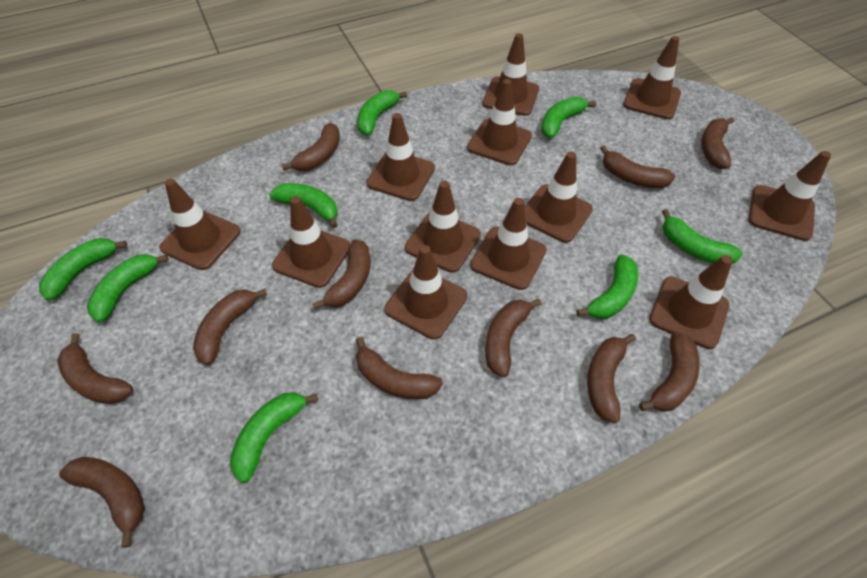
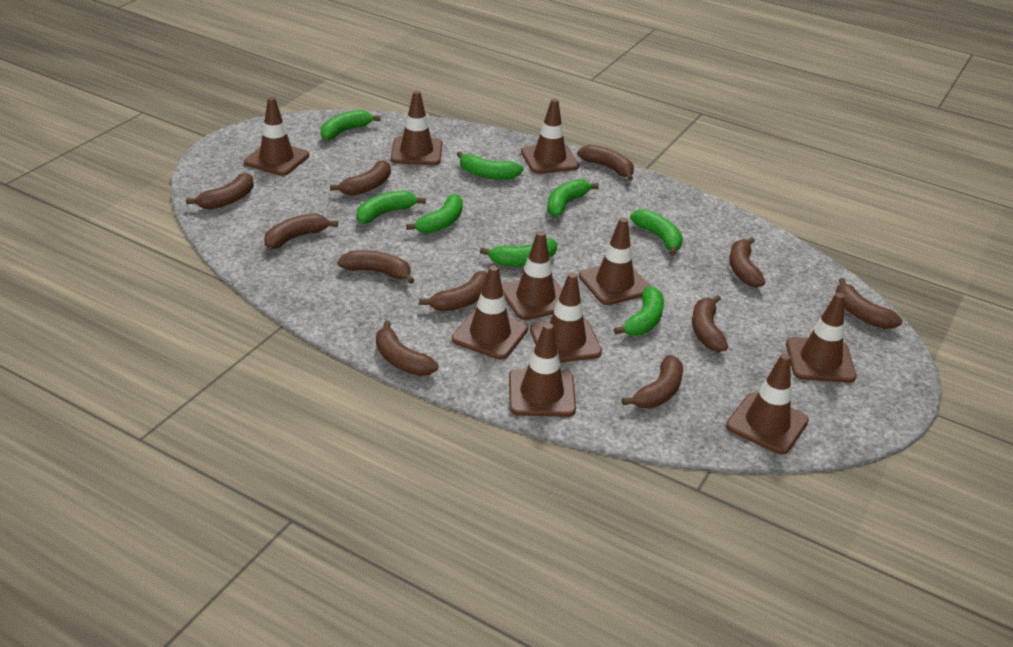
brown traffic cone: 12 -> 10

